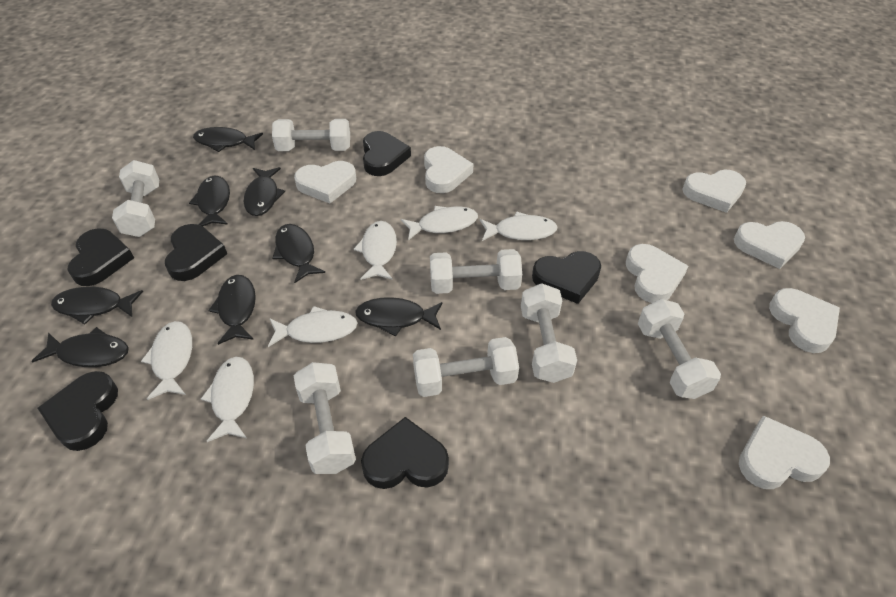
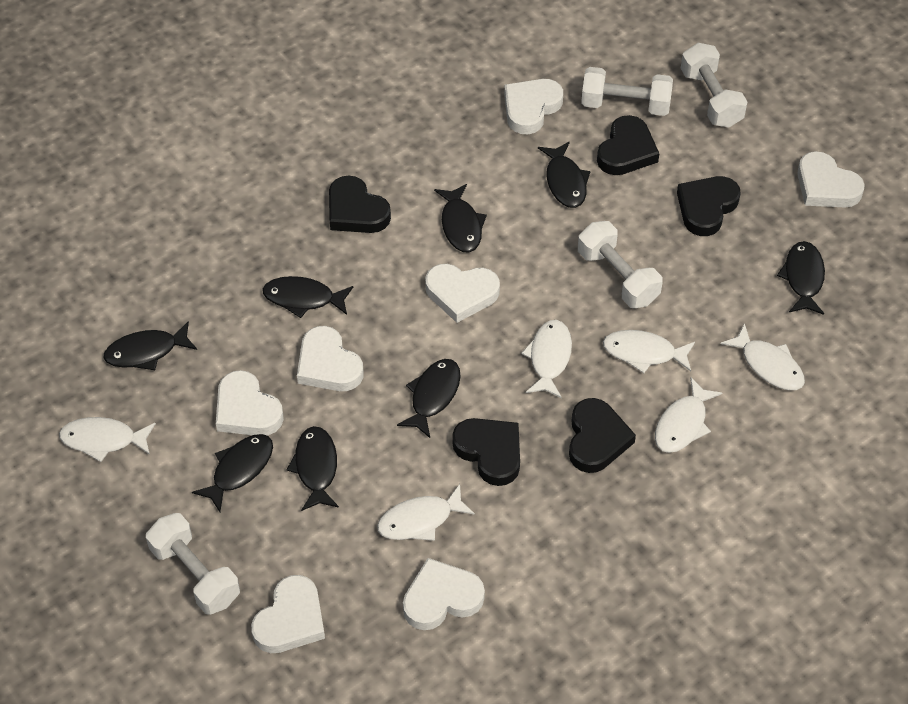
black heart: 6 -> 5
white dumbbell: 7 -> 4

